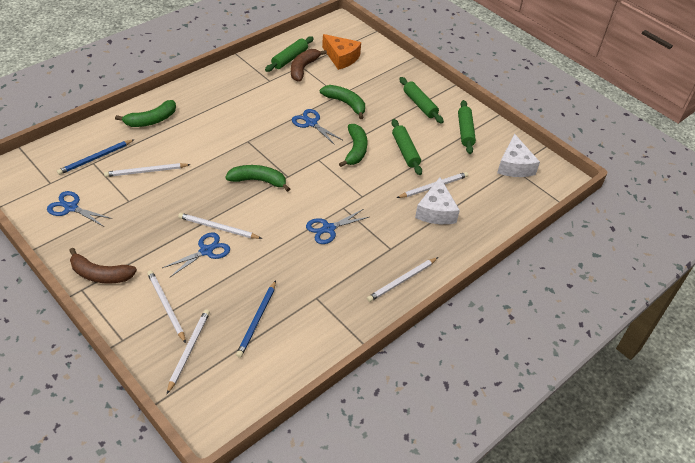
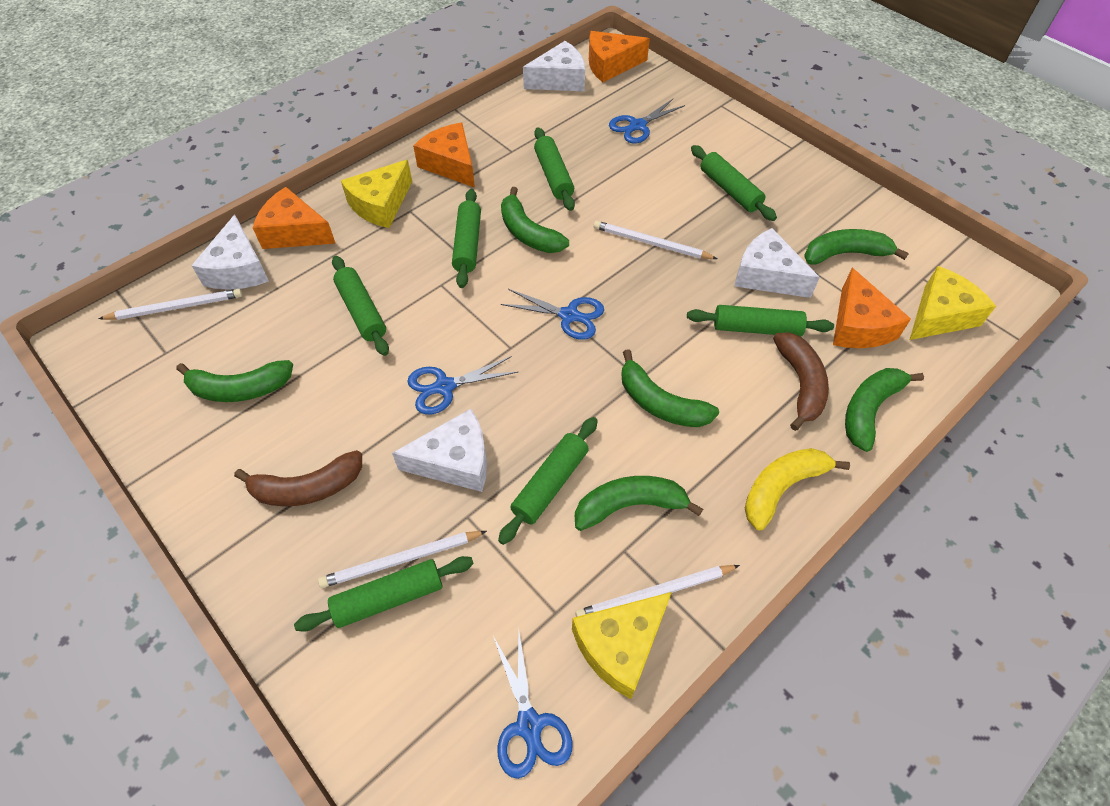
blue pencil: 2 -> 0
green banana: 4 -> 6
green rolling pin: 4 -> 7
orange cheese: 1 -> 4
white cheese: 2 -> 4
white pencil: 6 -> 4
yellow banana: 0 -> 1
yellow cheese: 0 -> 3

